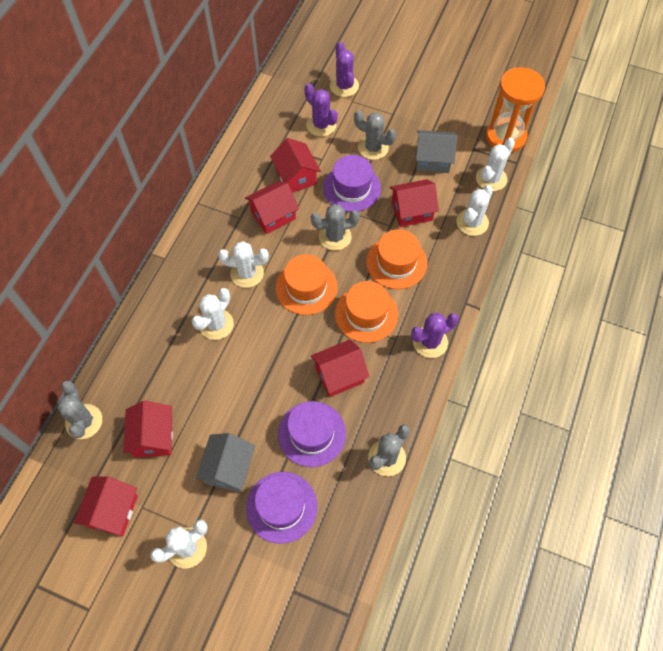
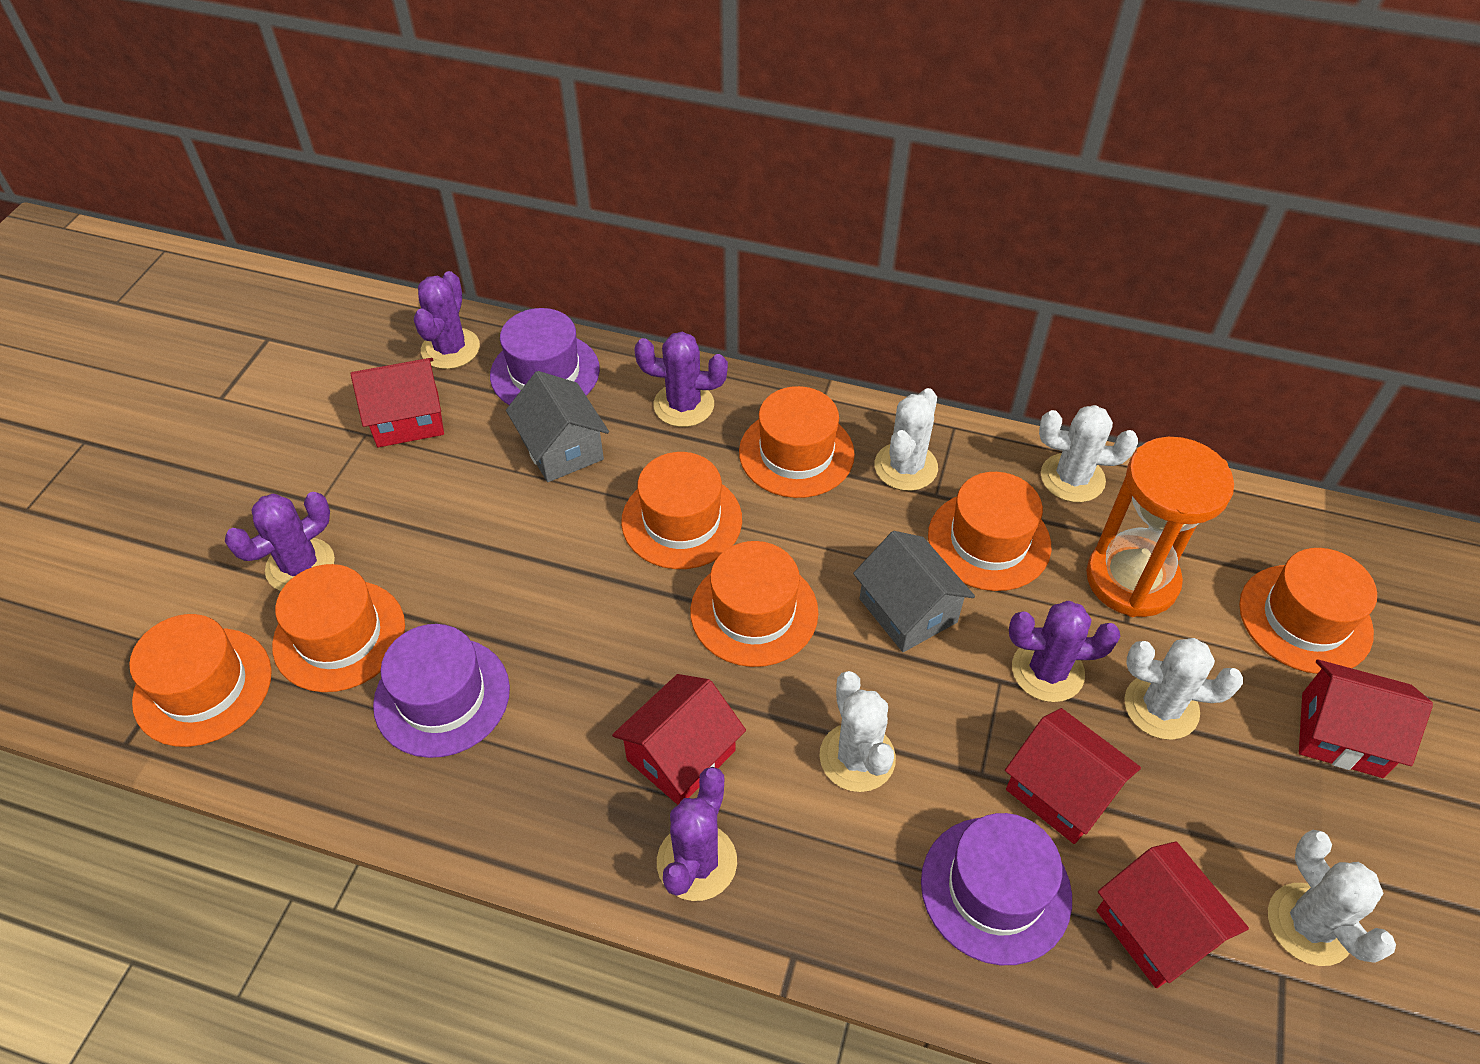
grey cactus: 4 -> 0
orange hat: 3 -> 7
purple cactus: 3 -> 5
red house: 6 -> 5

